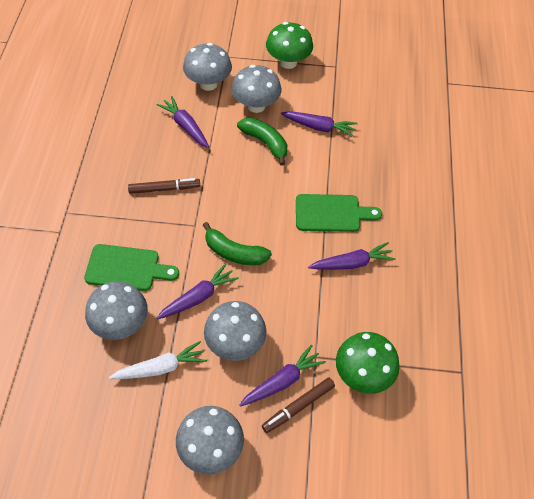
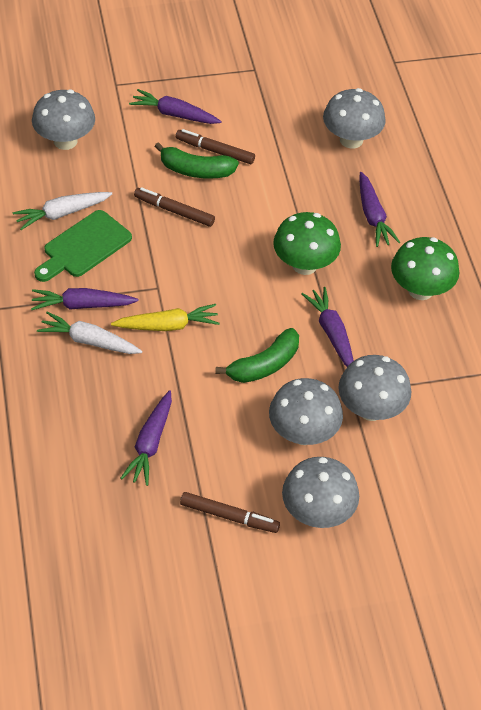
brown marker: 2 -> 3
green cutting board: 2 -> 1
white carrot: 1 -> 2
yellow carrot: 0 -> 1

